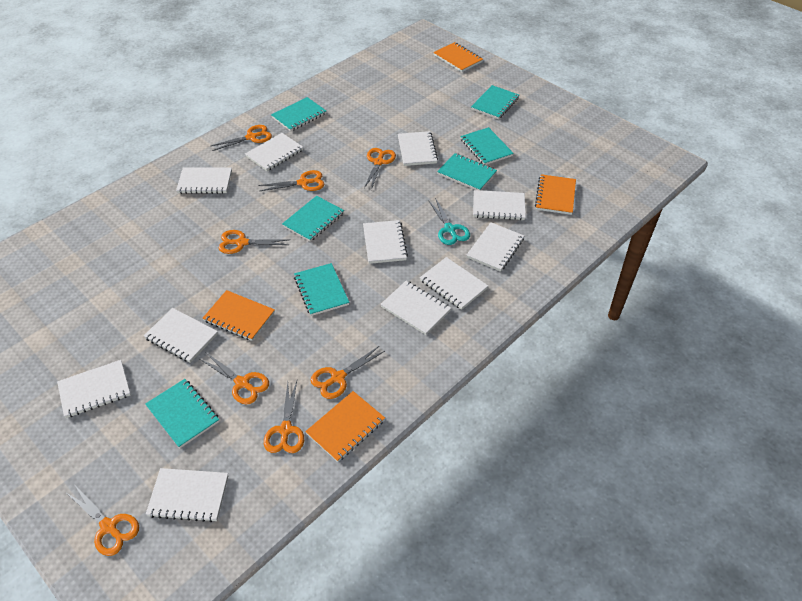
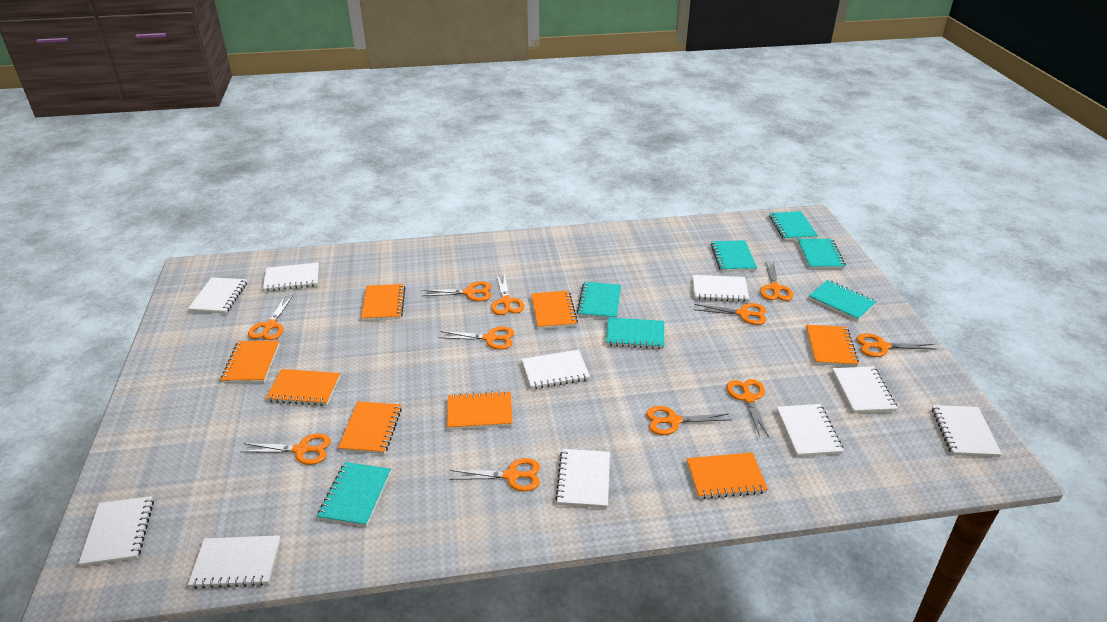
orange notebook: 4 -> 8
orange scissors: 8 -> 11
turquoise scissors: 1 -> 0
white notebook: 11 -> 10

